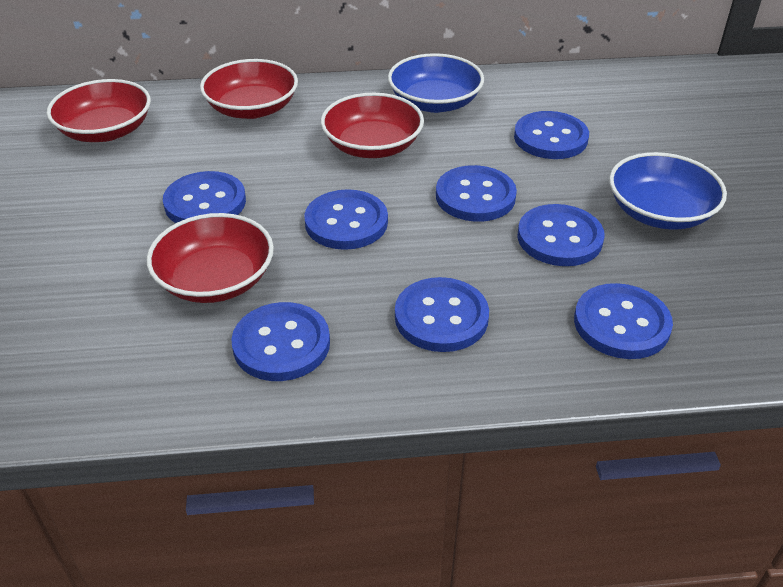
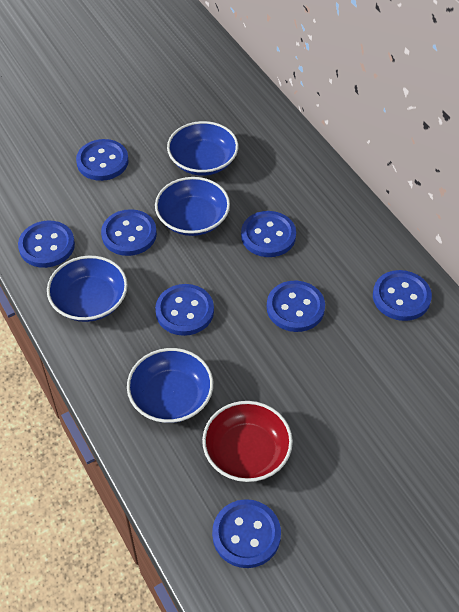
blue bowl: 2 -> 4
red bowl: 4 -> 1

